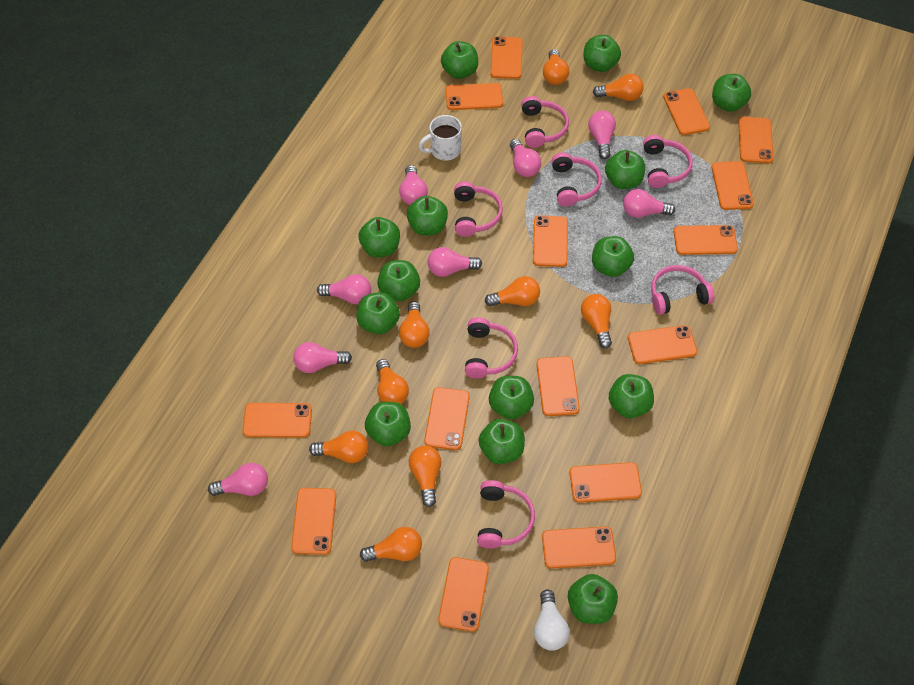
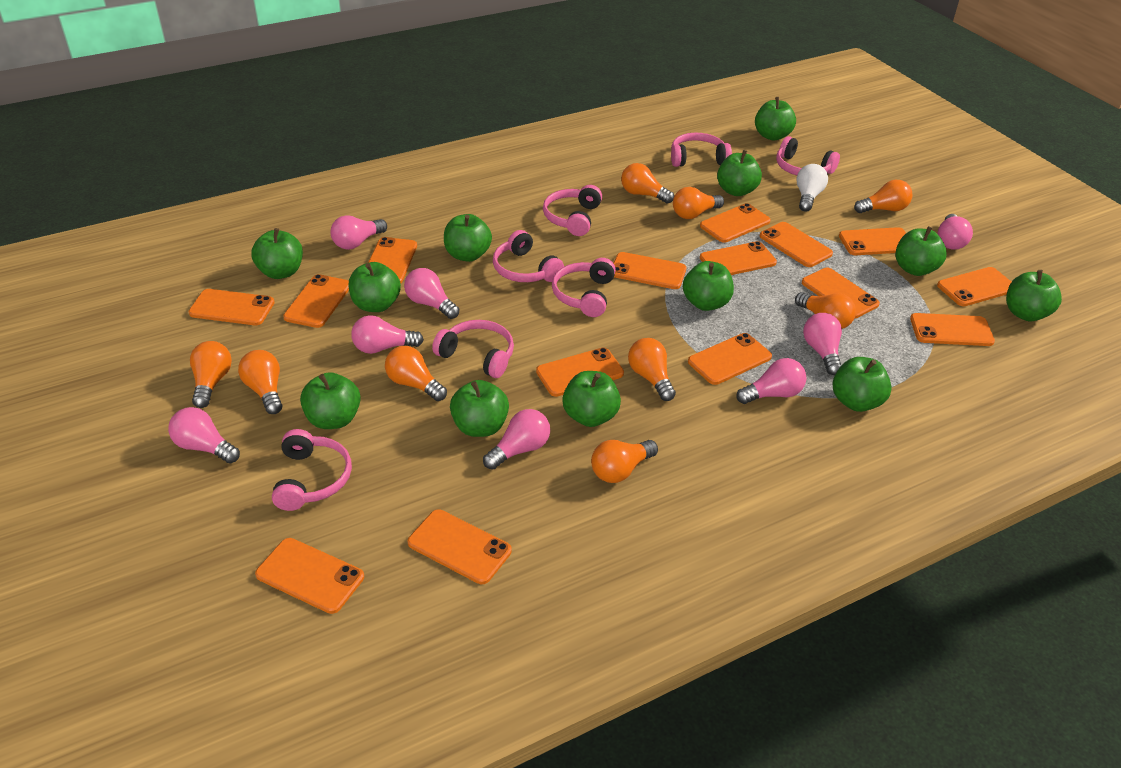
green apple: 14 -> 12
white mug: 1 -> 0

